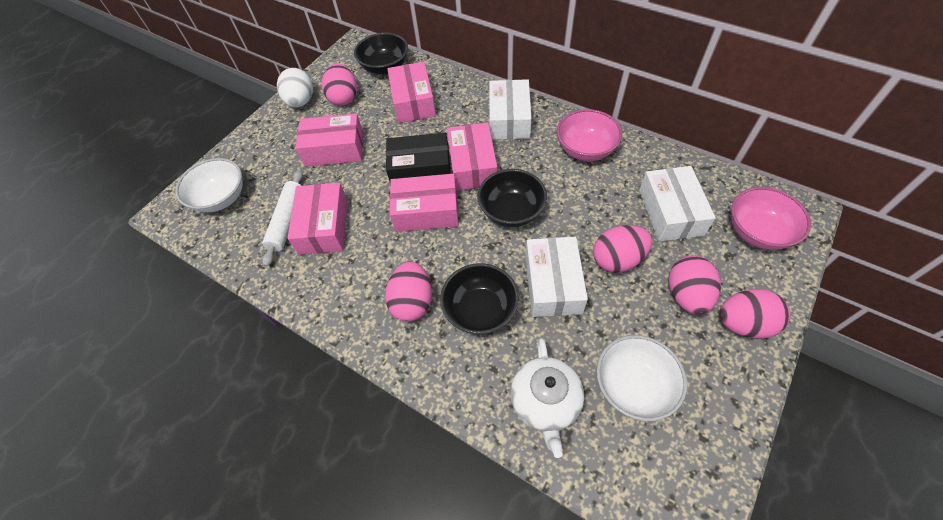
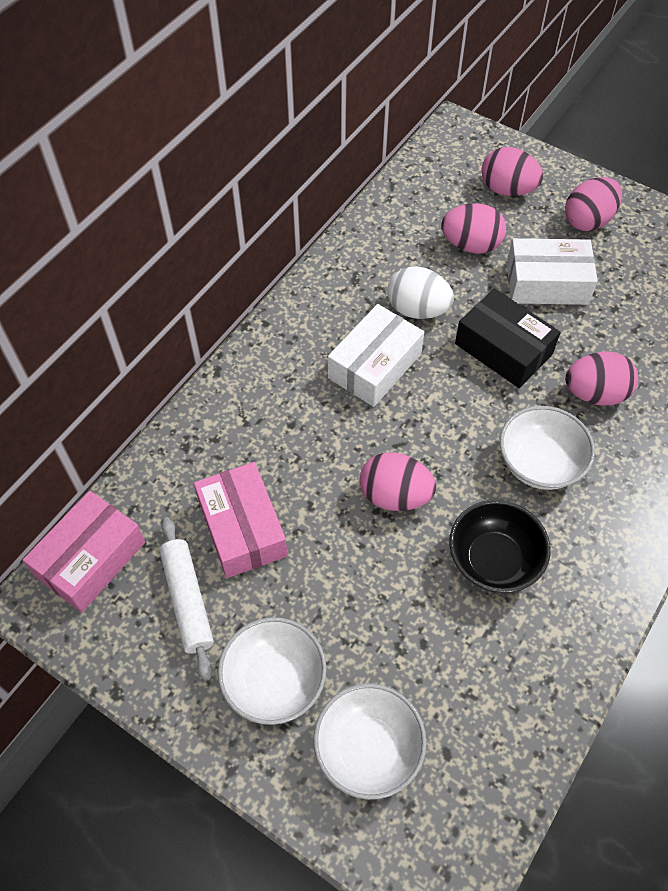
black bowl: 3 -> 1
pink bowl: 2 -> 0
pink box: 5 -> 2
white bowl: 2 -> 3
white box: 3 -> 2
white teapot: 1 -> 0

